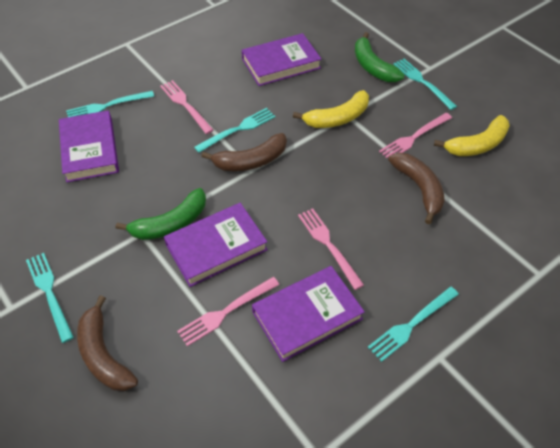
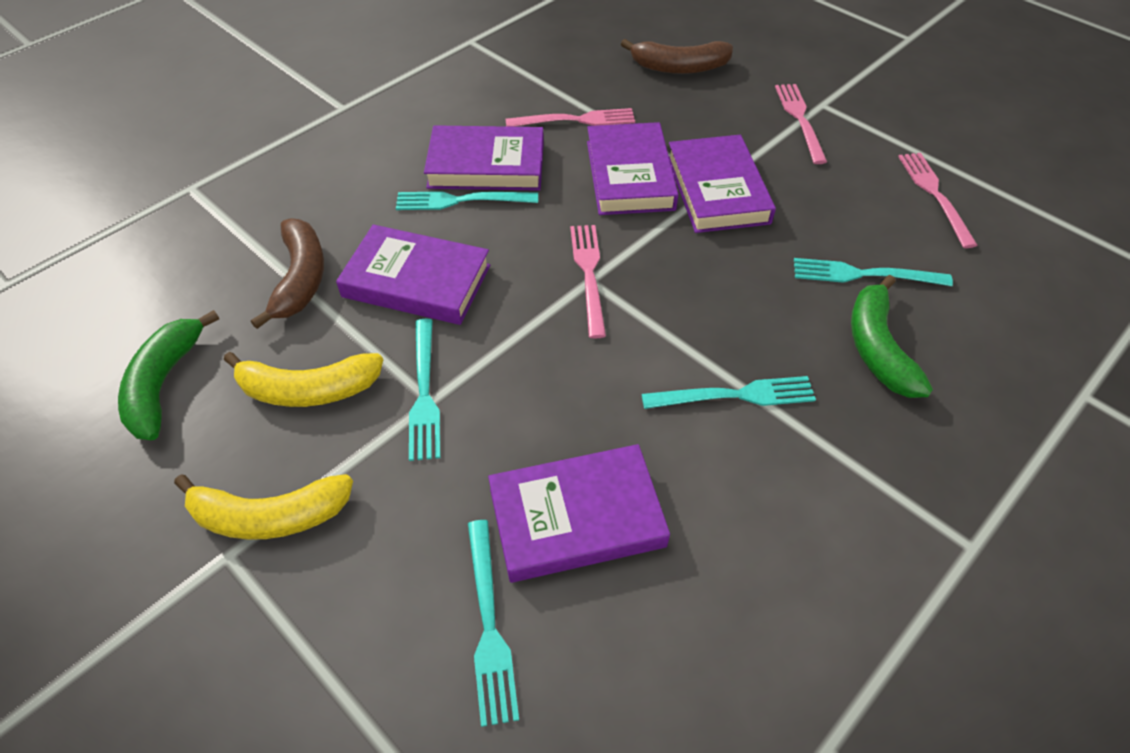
brown banana: 3 -> 2
purple book: 4 -> 5

